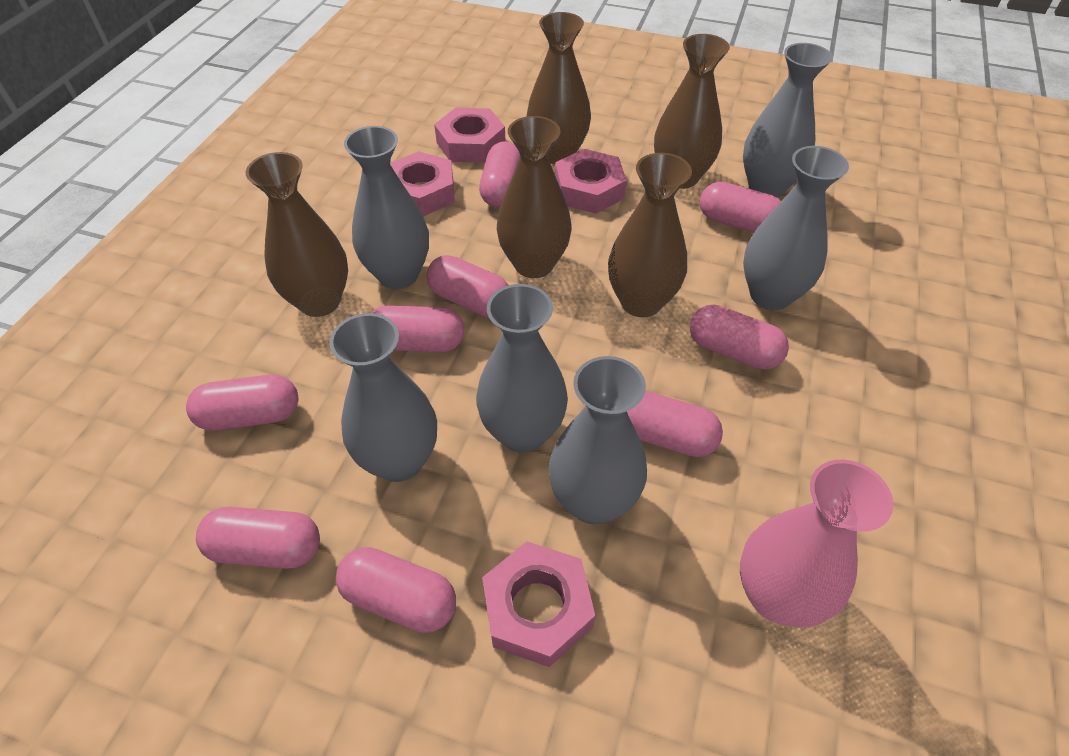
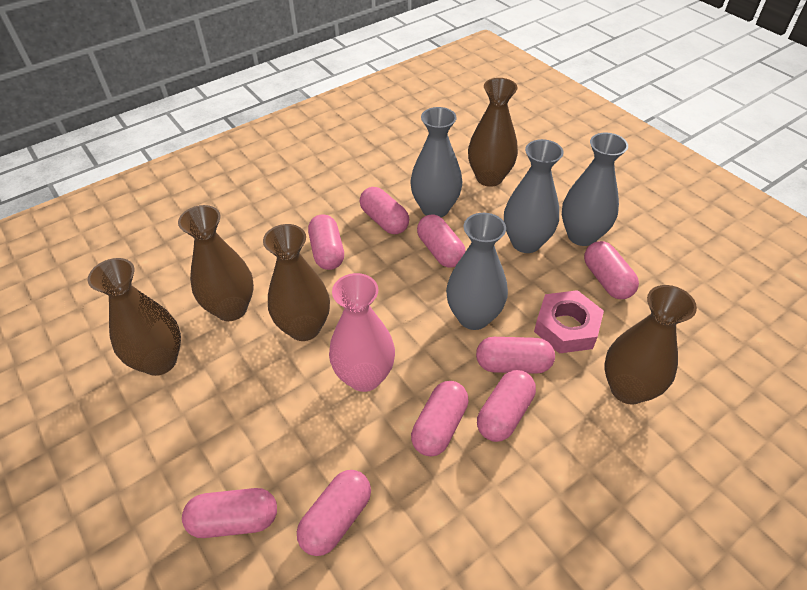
grey vase: 6 -> 4
pink nut: 4 -> 1

